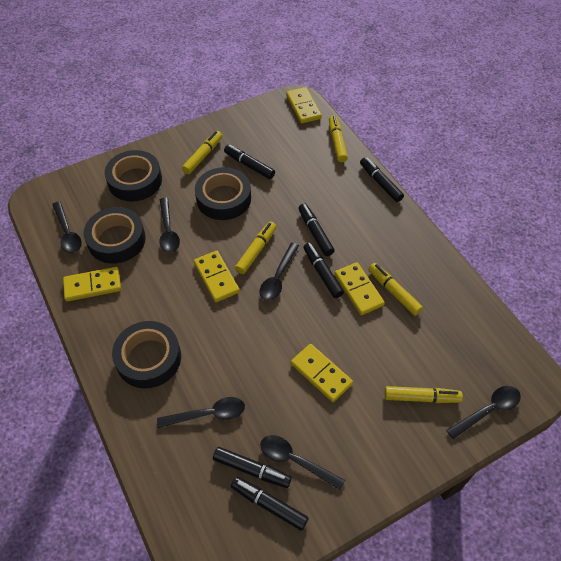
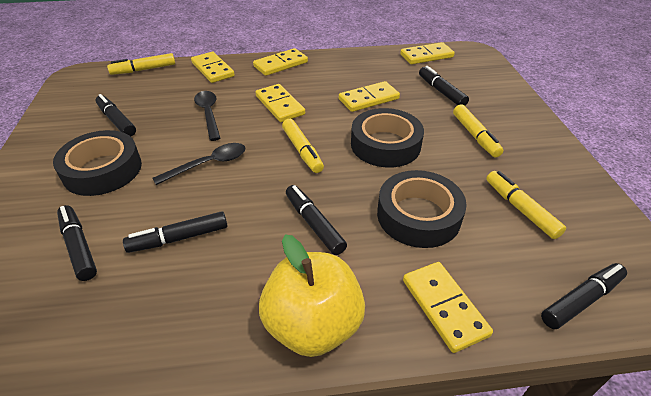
black spoon: 6 -> 2
black tape: 4 -> 3
yellow apple: 0 -> 1
yellow domino: 5 -> 6
yellow marker: 5 -> 4

